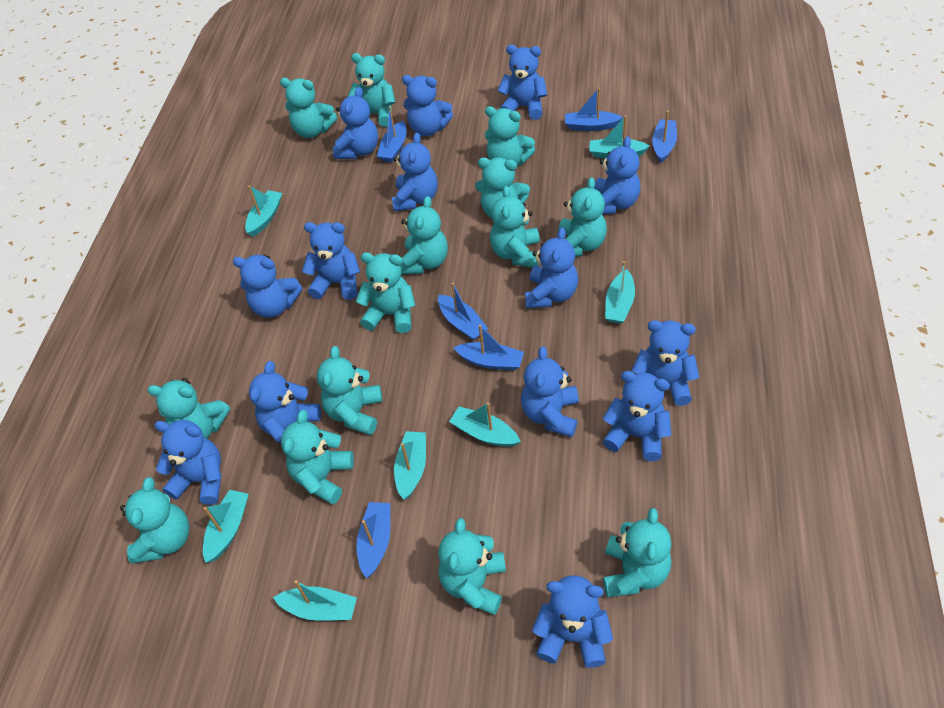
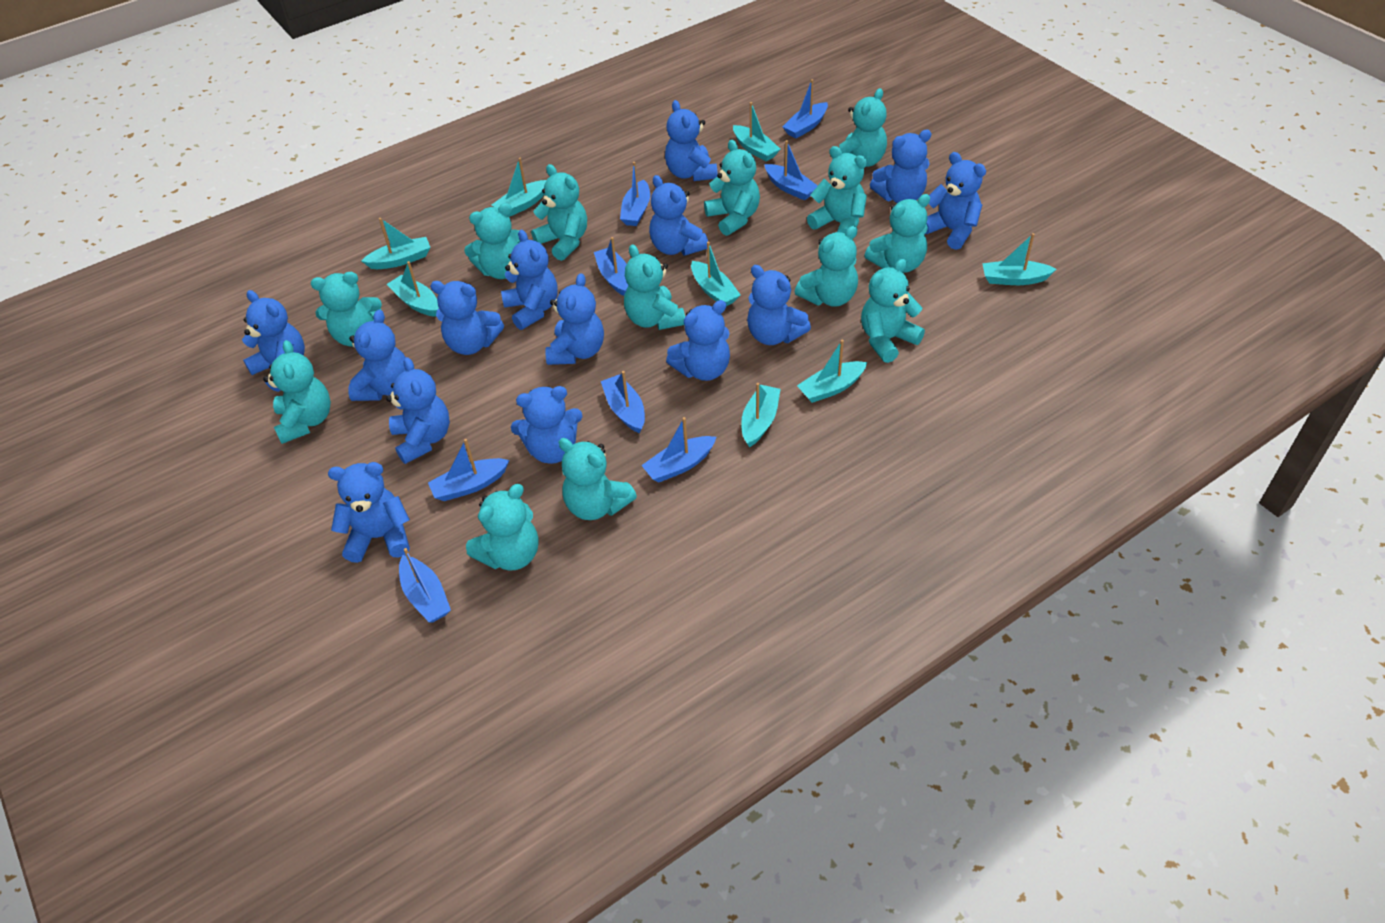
blue boat: 6 -> 8
turquoise boat: 7 -> 8
turquoise teddy bear: 14 -> 13

